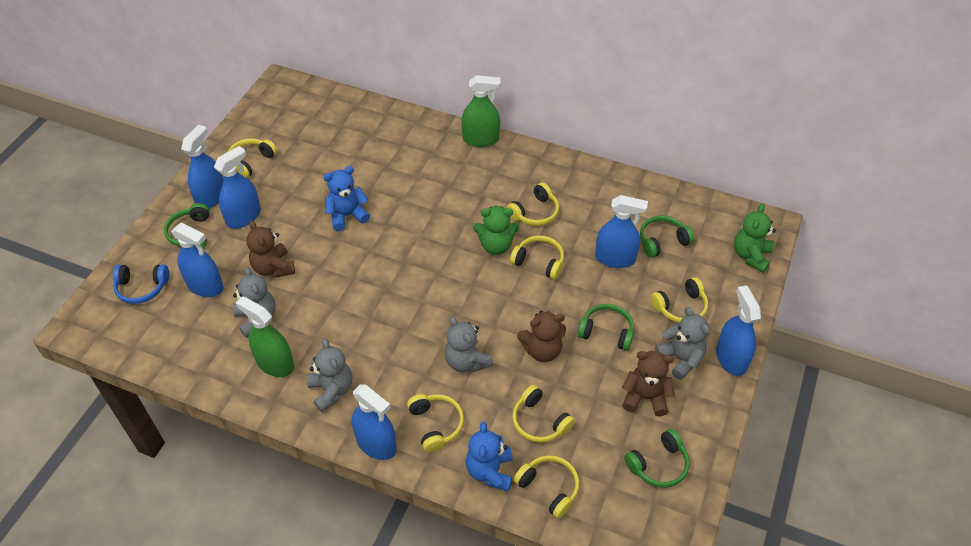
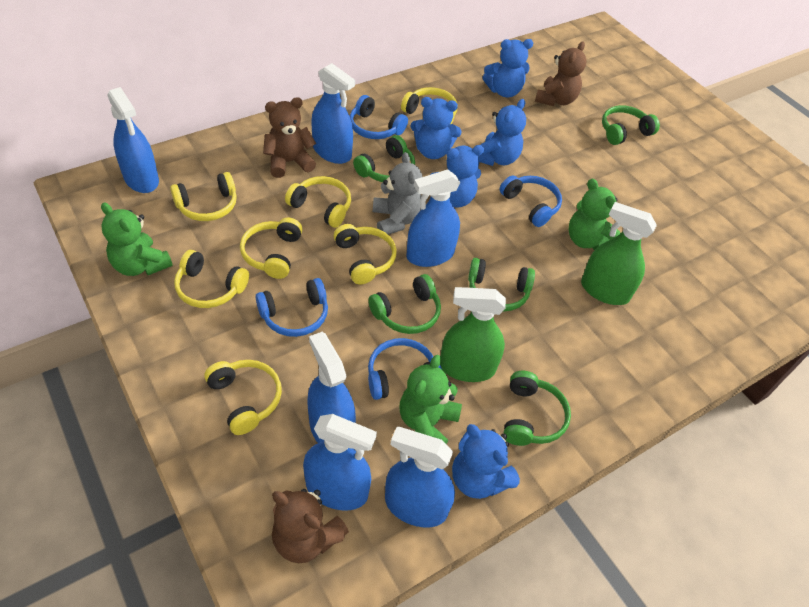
blue headphones: 1 -> 4
blue teddy bear: 2 -> 5
green headphones: 4 -> 5
green teddy bear: 2 -> 3
grey teddy bear: 4 -> 1

